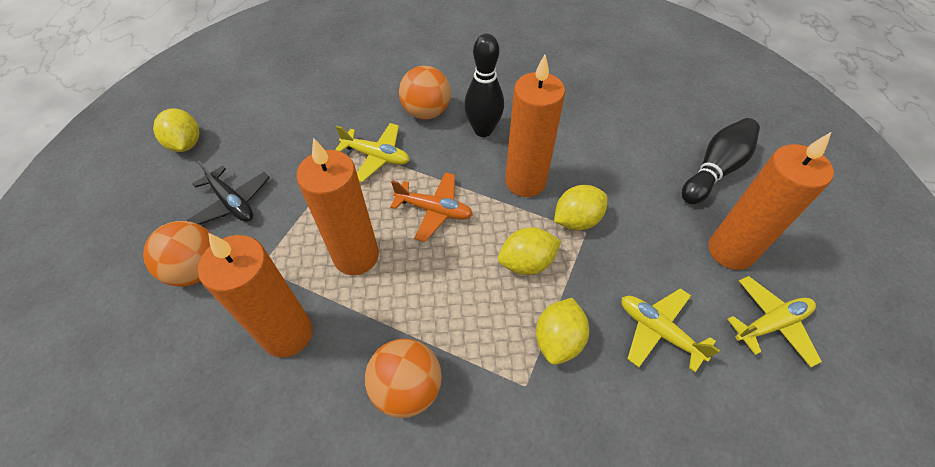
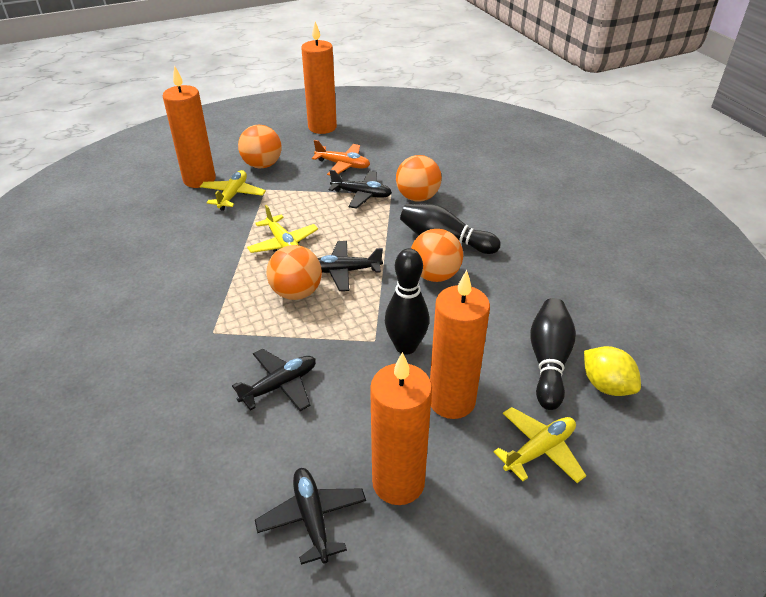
black bowling pin: 2 -> 3
black plane: 1 -> 4
orange ball: 3 -> 4
yellow lemon: 4 -> 1

